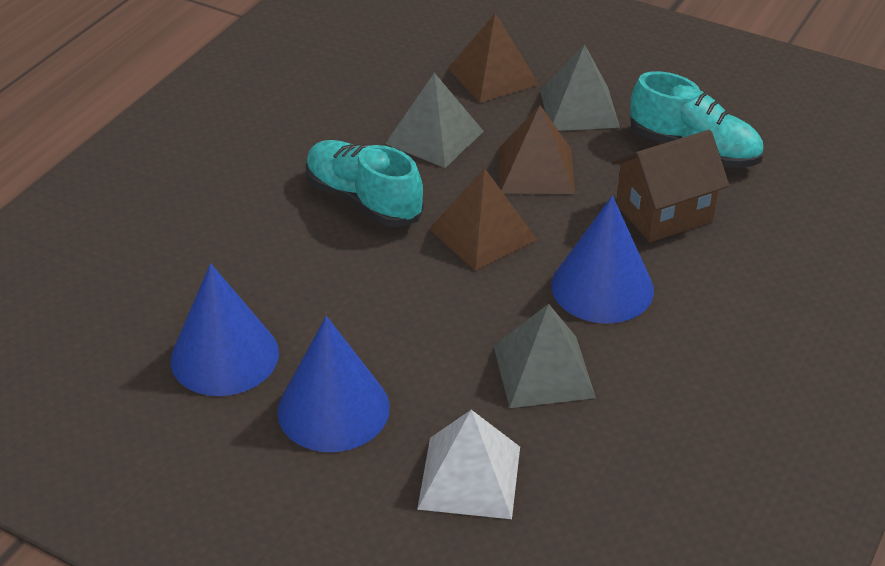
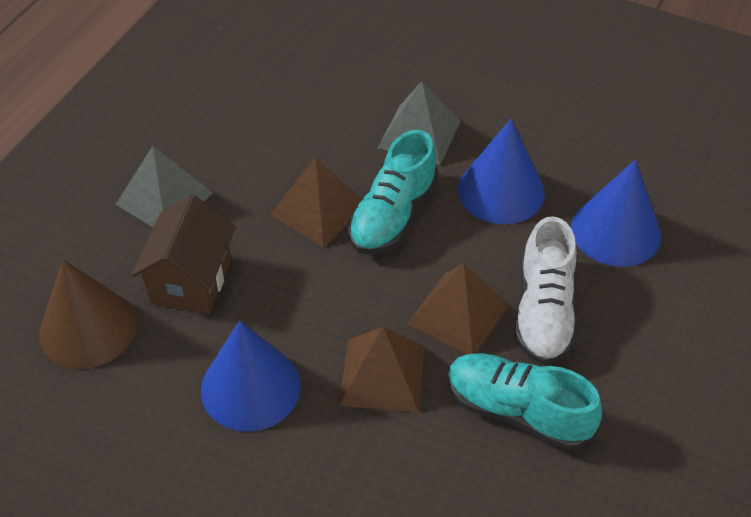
brown cone: 0 -> 1
grey pyramid: 3 -> 2
white pyramid: 1 -> 0
white shoe: 0 -> 1

